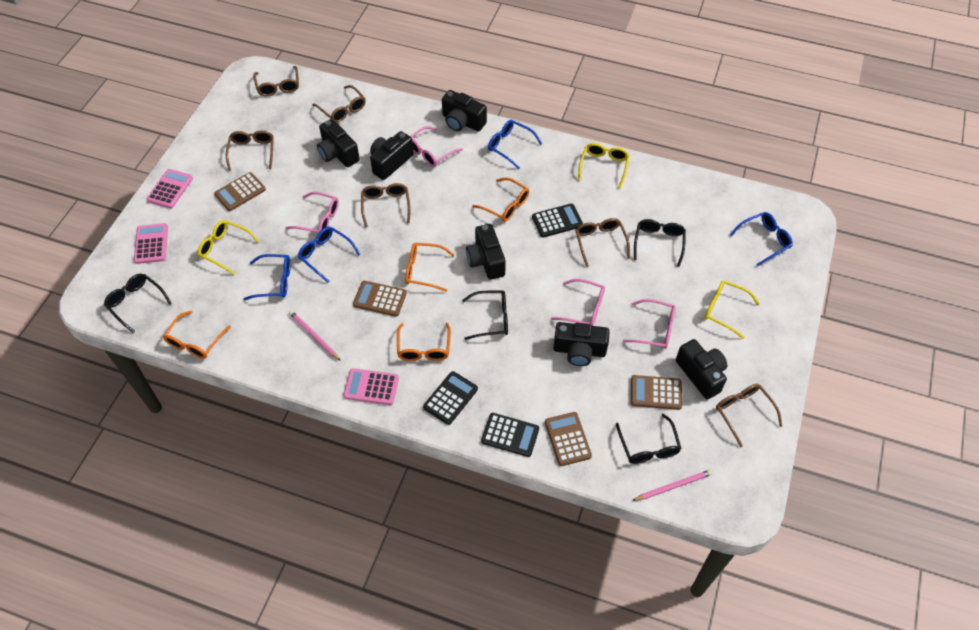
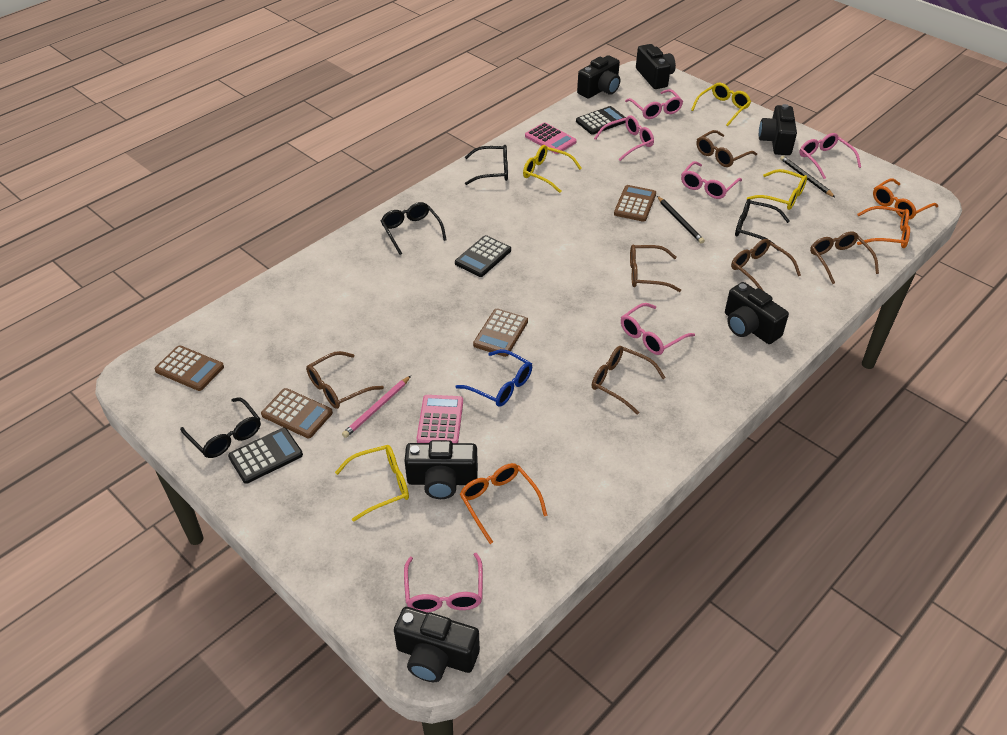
black pencil: 0 -> 2
blue glasses: 4 -> 1
orange glasses: 4 -> 3
pink calculator: 3 -> 2
pink glasses: 4 -> 6
pink pencil: 2 -> 1
yellow glasses: 3 -> 4

